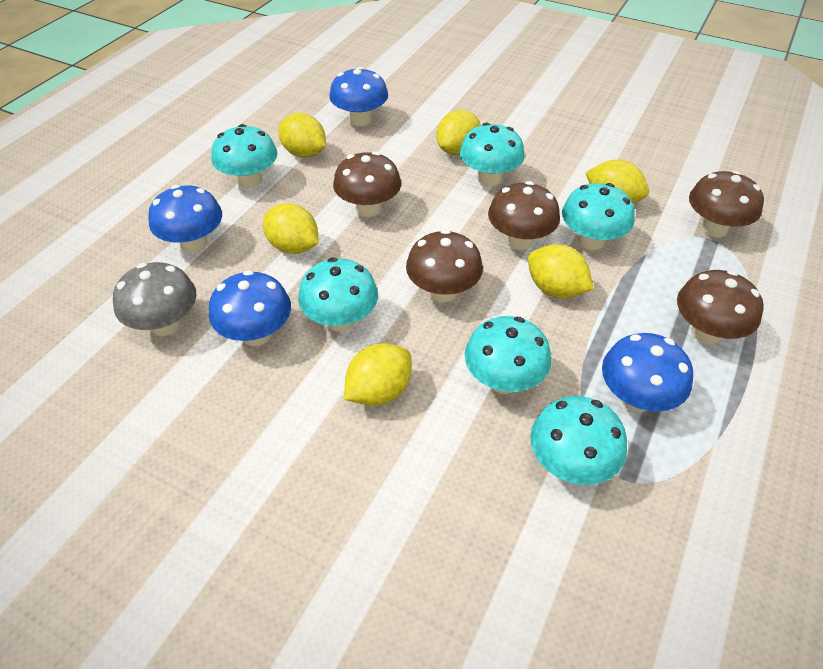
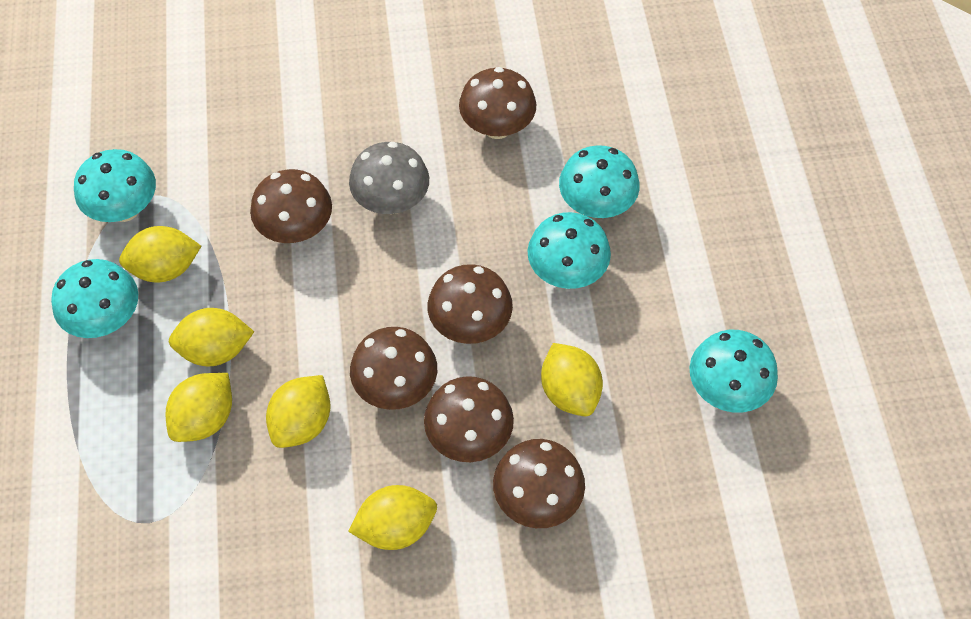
blue mushroom: 4 -> 0
brown mushroom: 5 -> 6
turquoise mushroom: 6 -> 5

